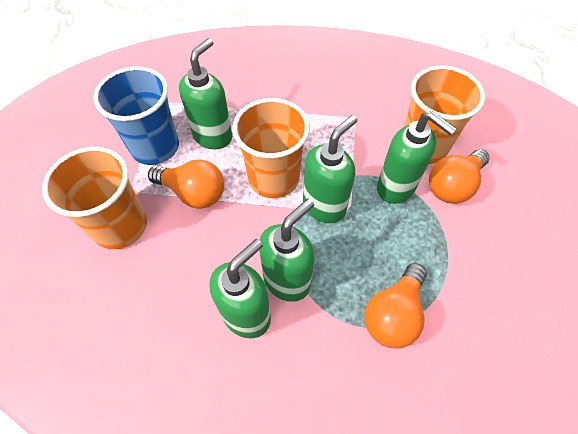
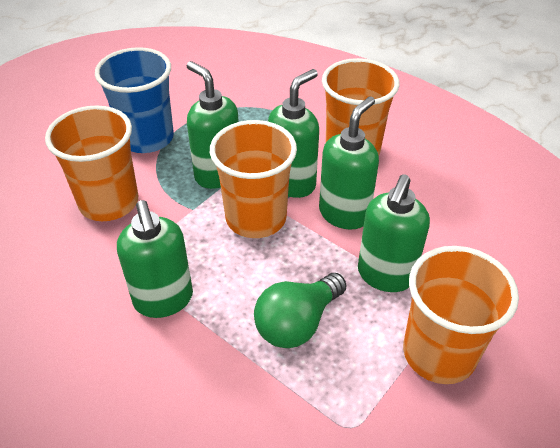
green light bulb: 0 -> 1
orange cup: 3 -> 4
orange light bulb: 3 -> 0

